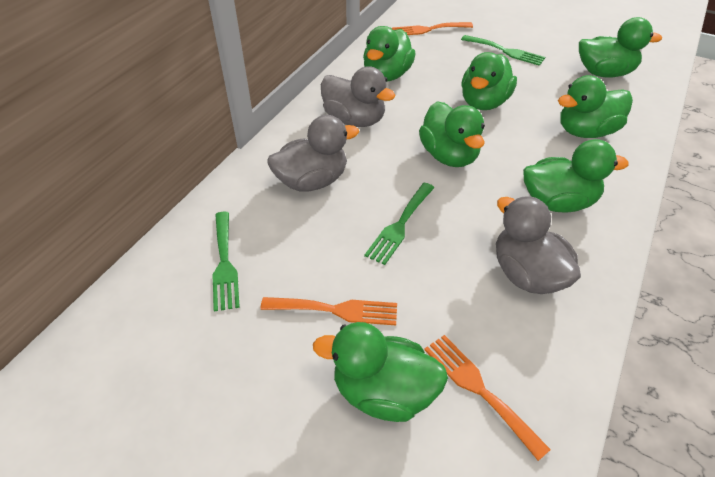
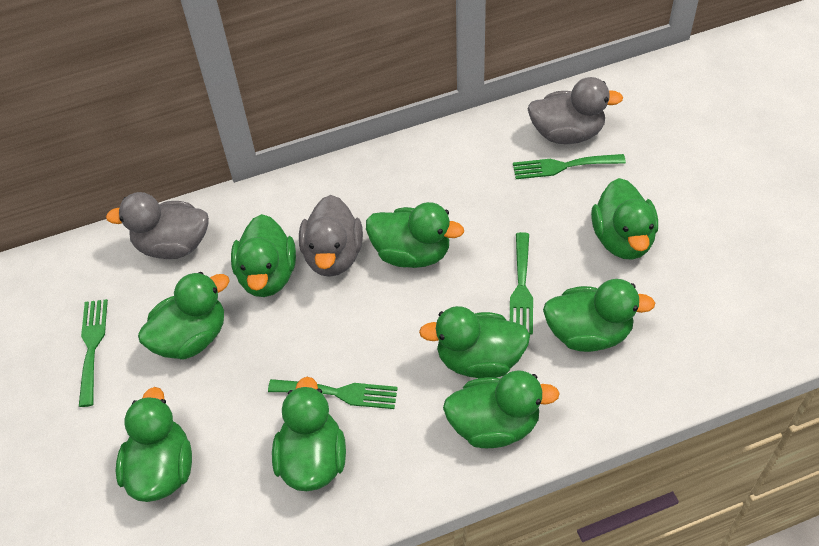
green duck: 7 -> 9
green fork: 3 -> 4
orange fork: 3 -> 0

